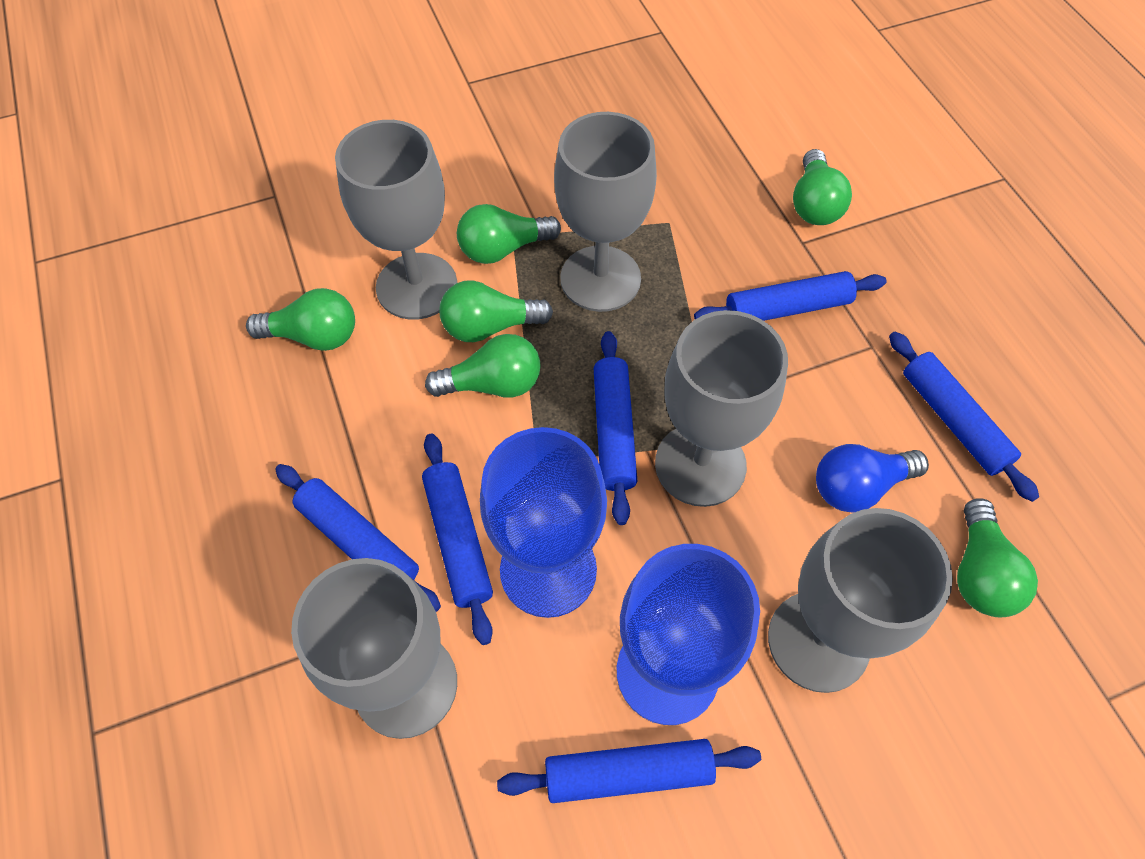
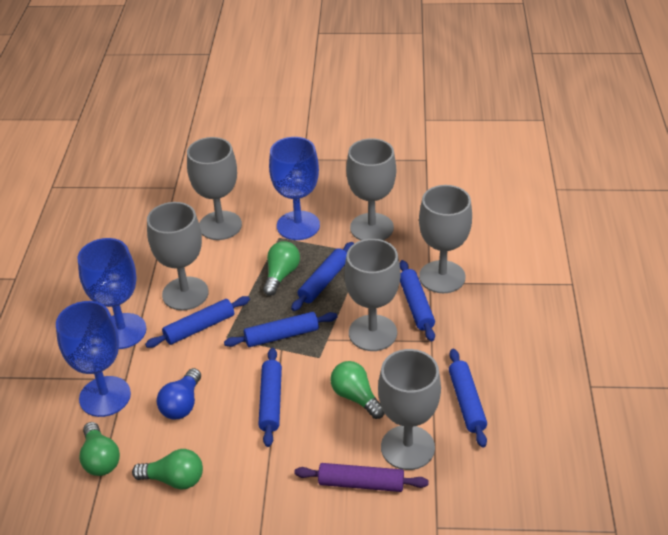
blue goblet: 2 -> 3
green light bulb: 6 -> 4
grey goblet: 5 -> 6
purple rolling pin: 0 -> 1

